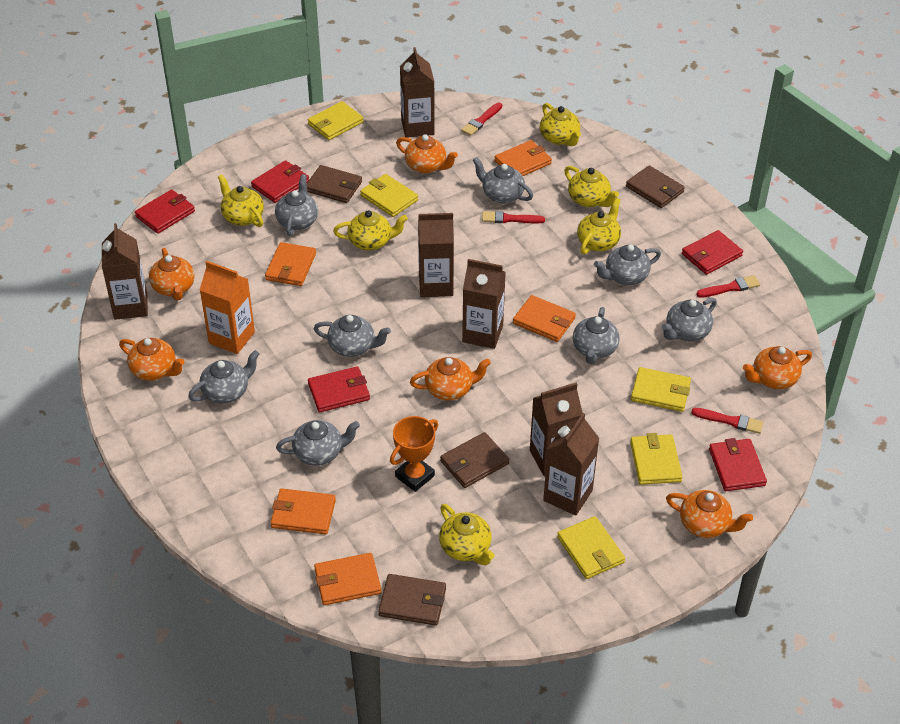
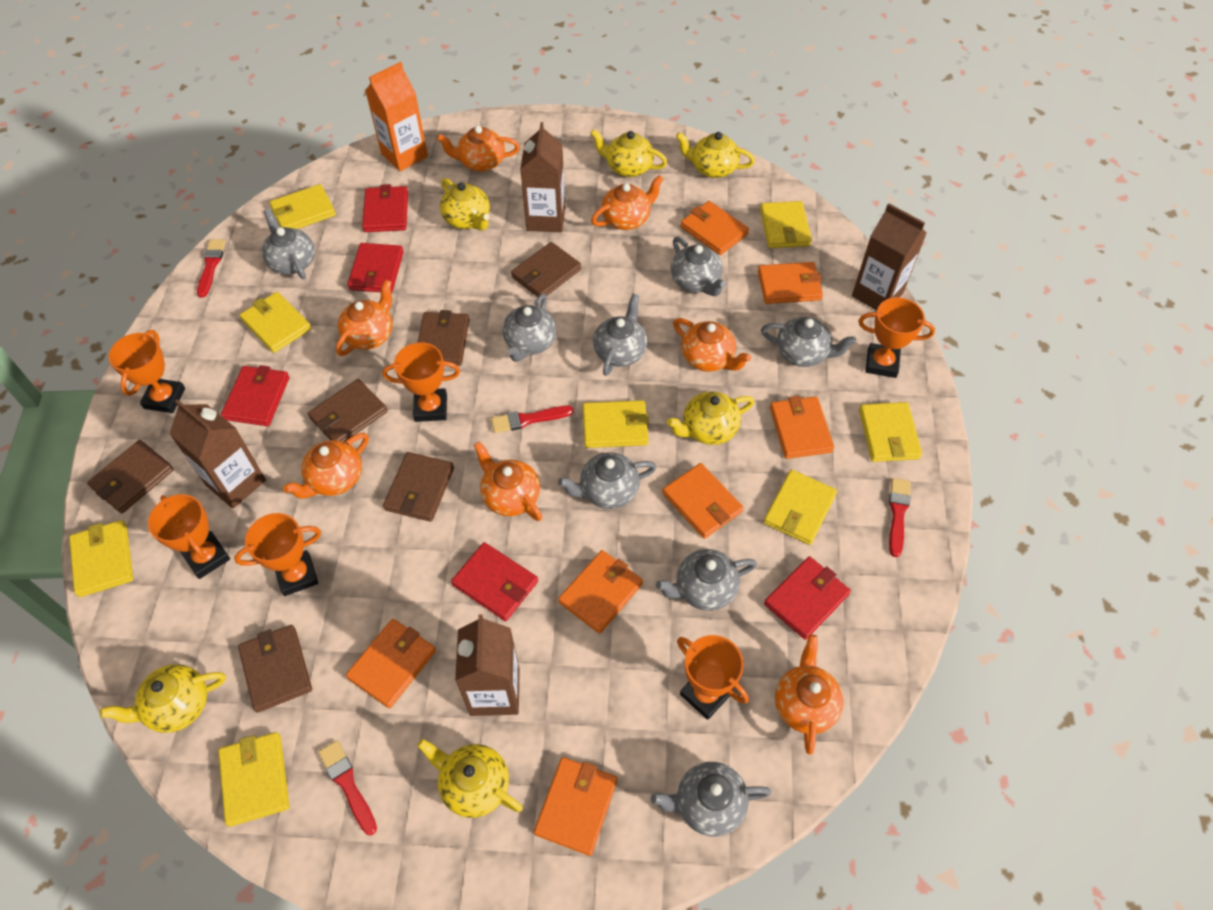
brown carton: 6 -> 4
brown wallet: 4 -> 6
orange teapot: 6 -> 7
orange trophy: 1 -> 6
orange wallet: 5 -> 7
yellow wallet: 5 -> 8

